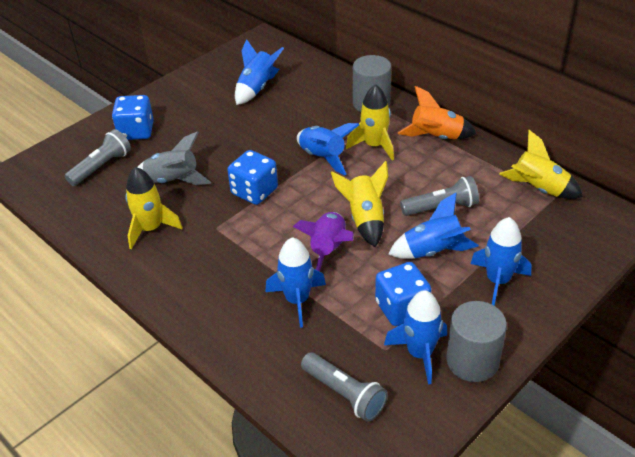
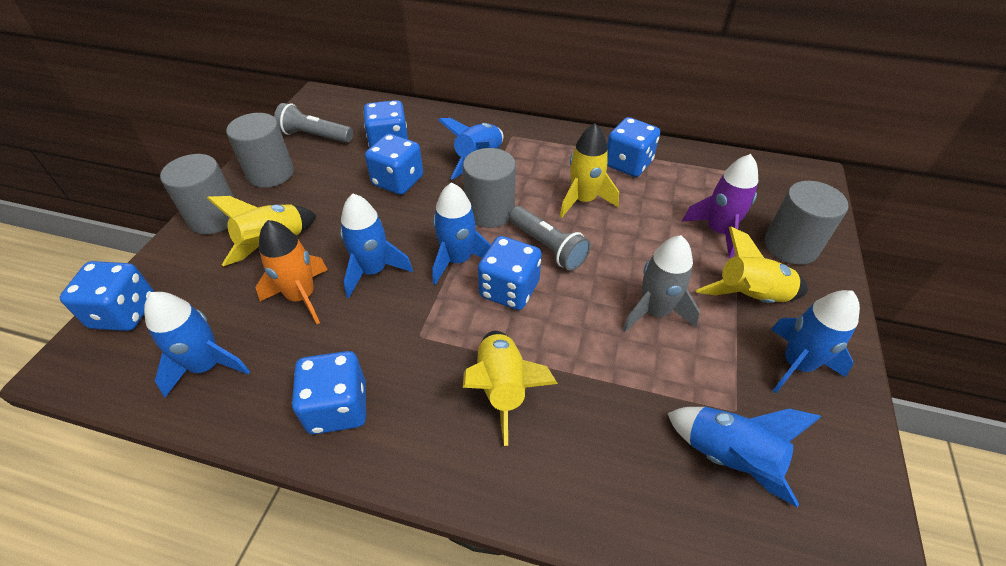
blue dice: 3 -> 6
grey cylinder: 2 -> 4
grey flashlight: 3 -> 2

